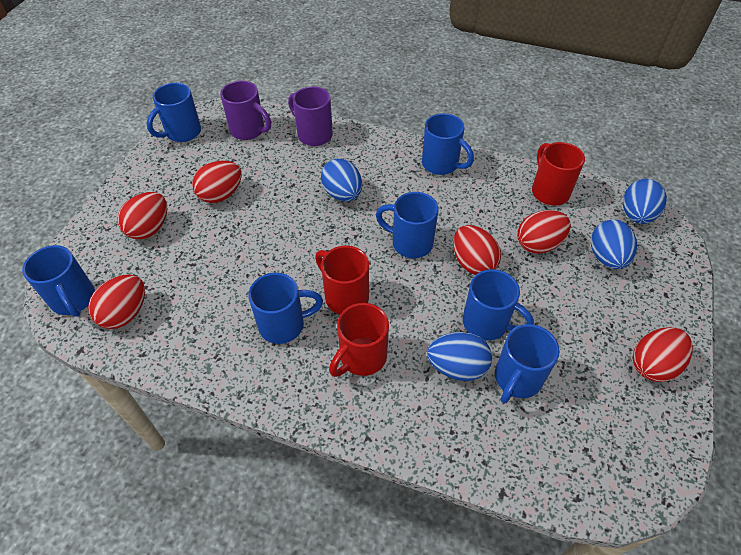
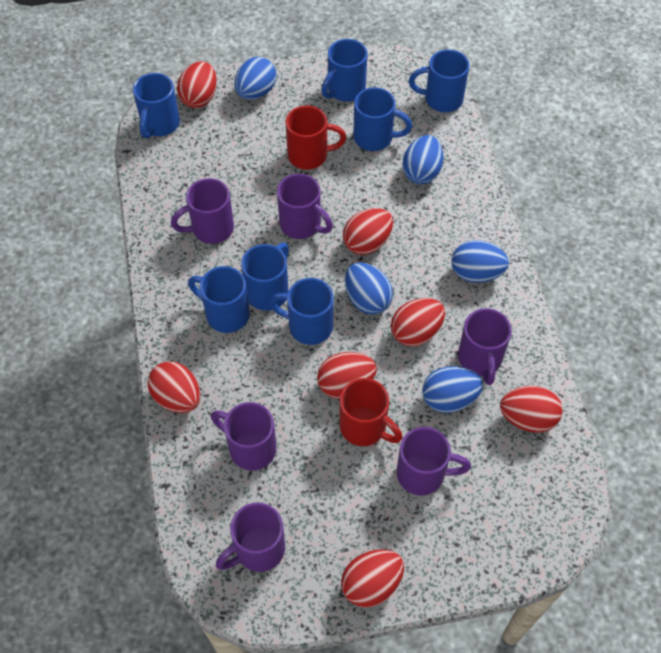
blue egg: 4 -> 5
purple mug: 2 -> 6
red egg: 6 -> 7
red mug: 3 -> 2

